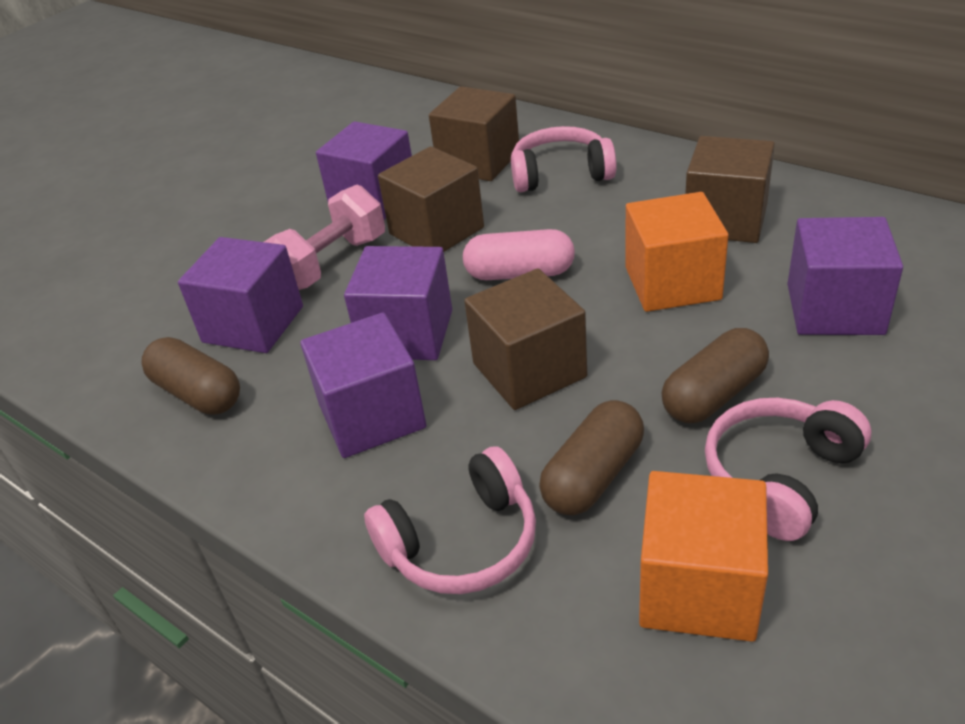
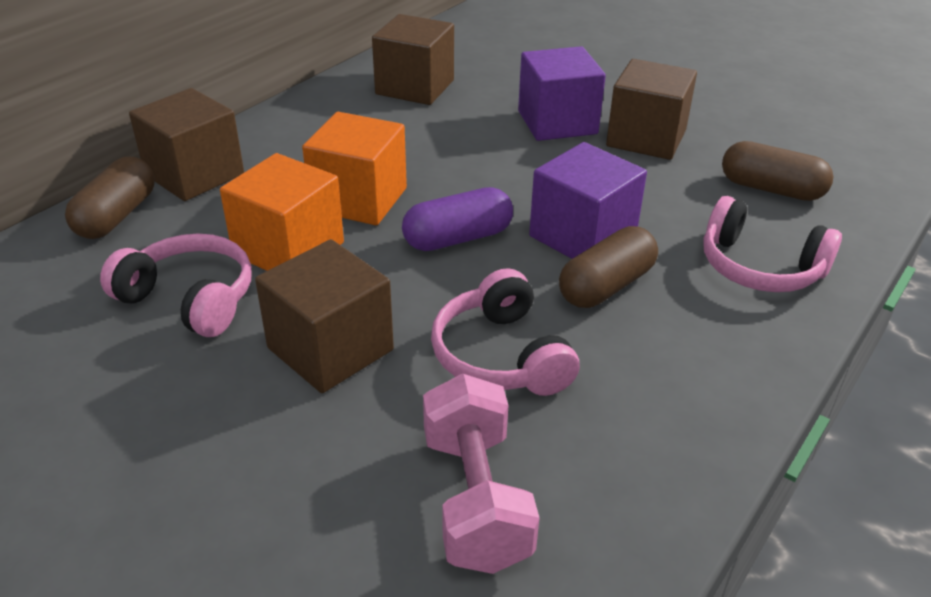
pink capsule: 1 -> 0
purple capsule: 0 -> 1
purple cube: 5 -> 2

